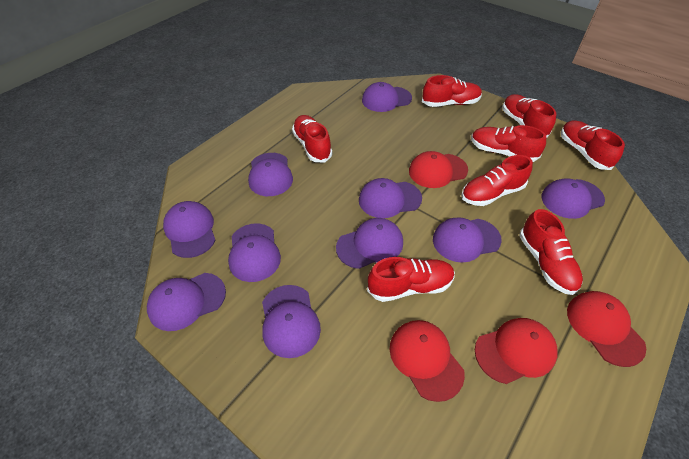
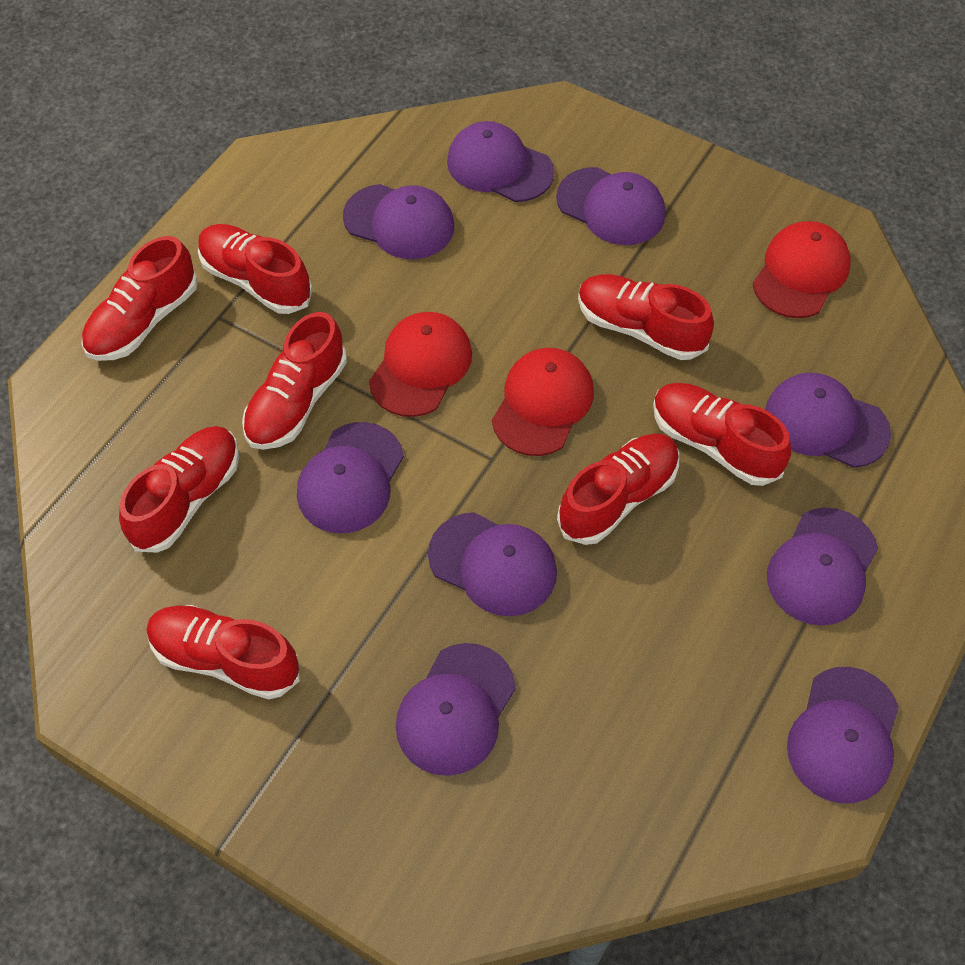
purple cap: 10 -> 9
red cap: 4 -> 3

